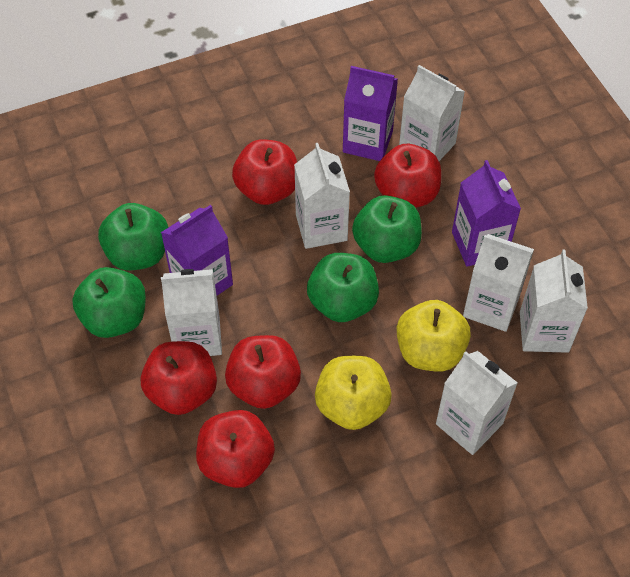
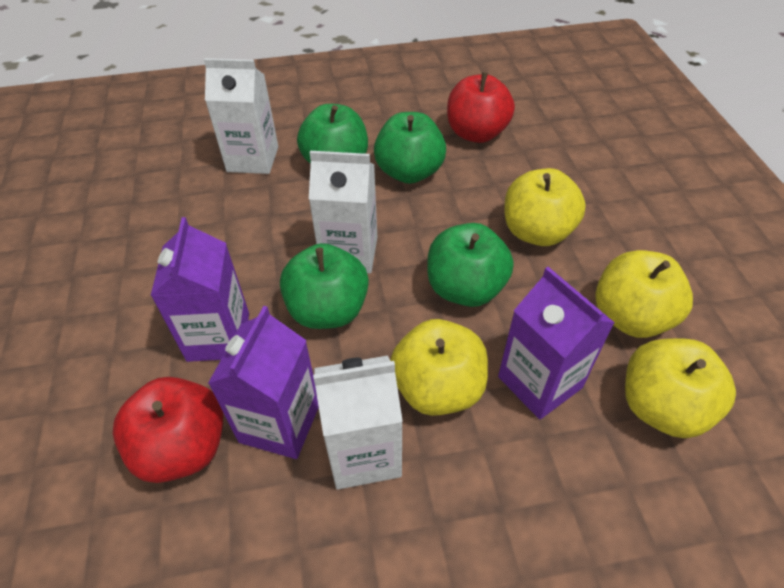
red apple: 5 -> 2
white carton: 6 -> 3
yellow apple: 2 -> 4

